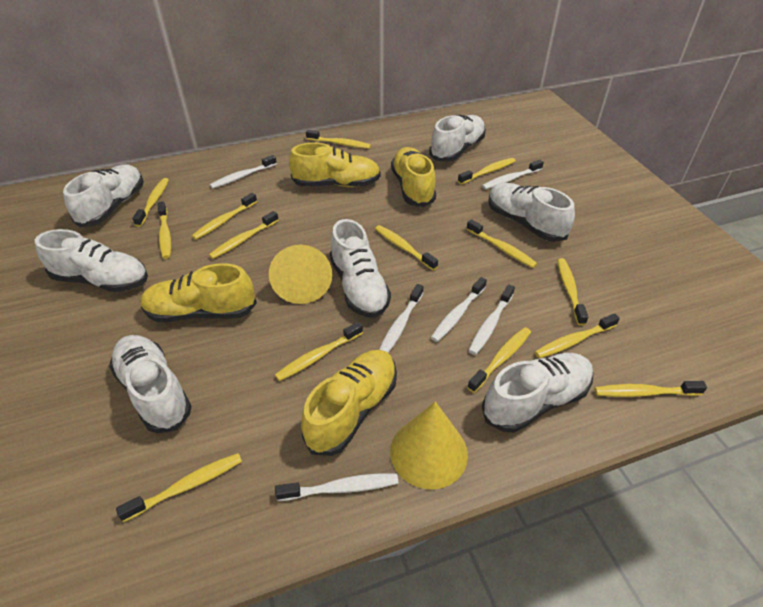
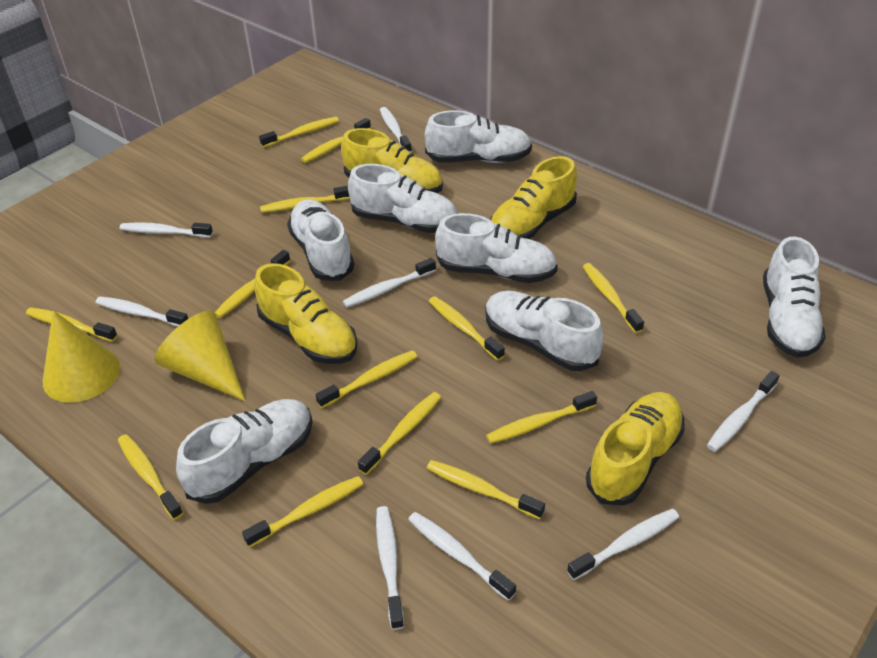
white toothbrush: 6 -> 8
yellow toothbrush: 14 -> 13

